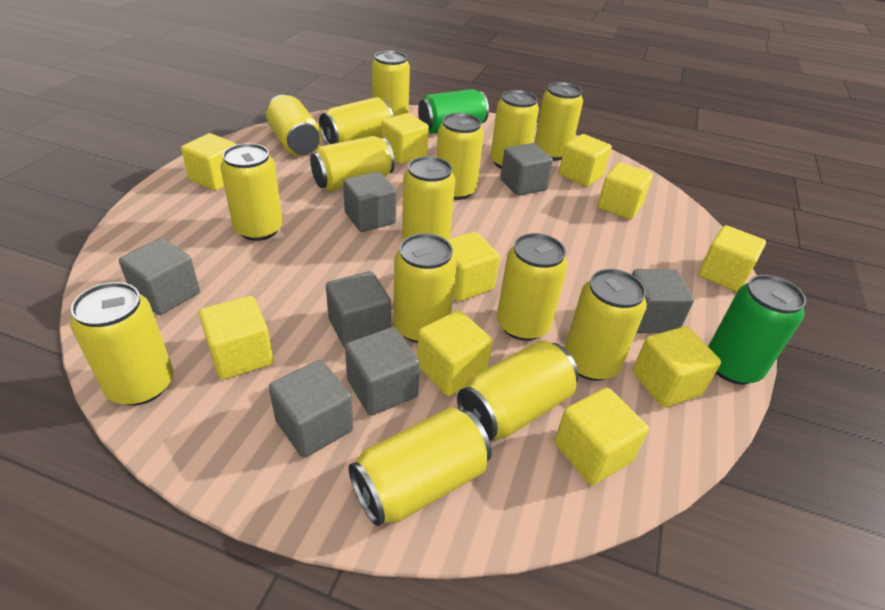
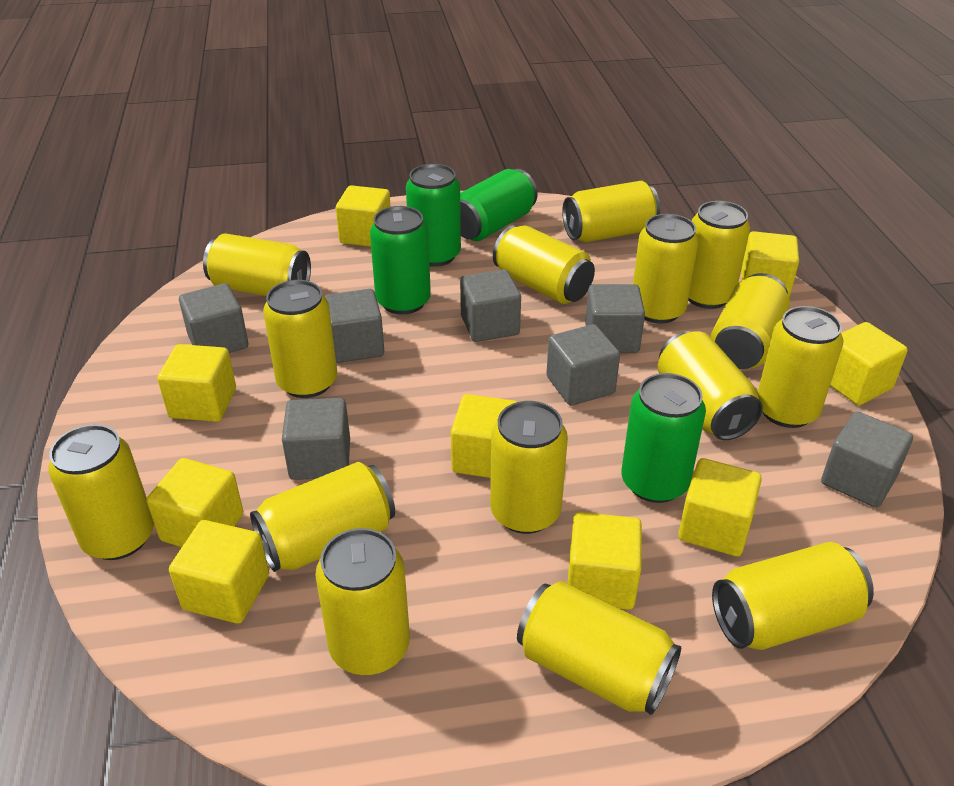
green can: 2 -> 4
yellow cube: 10 -> 9

